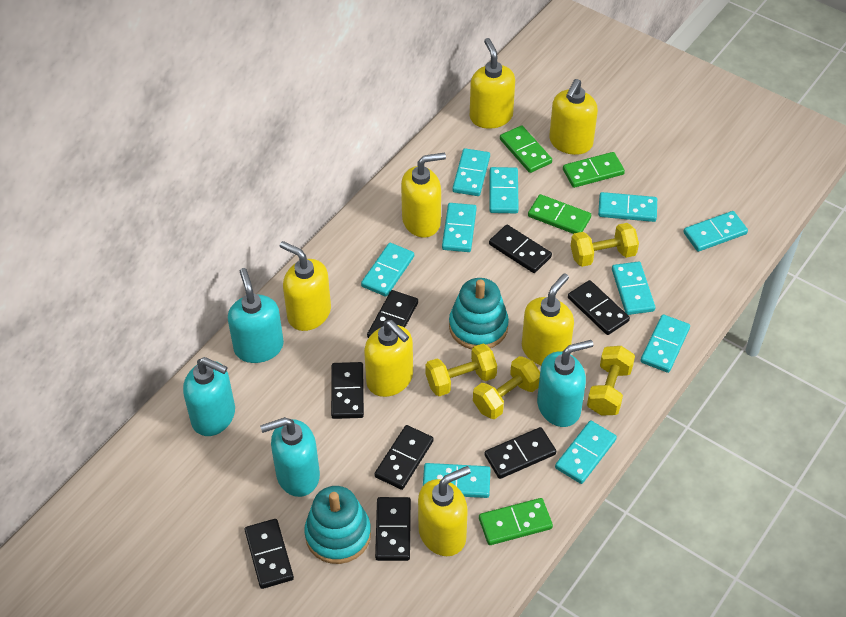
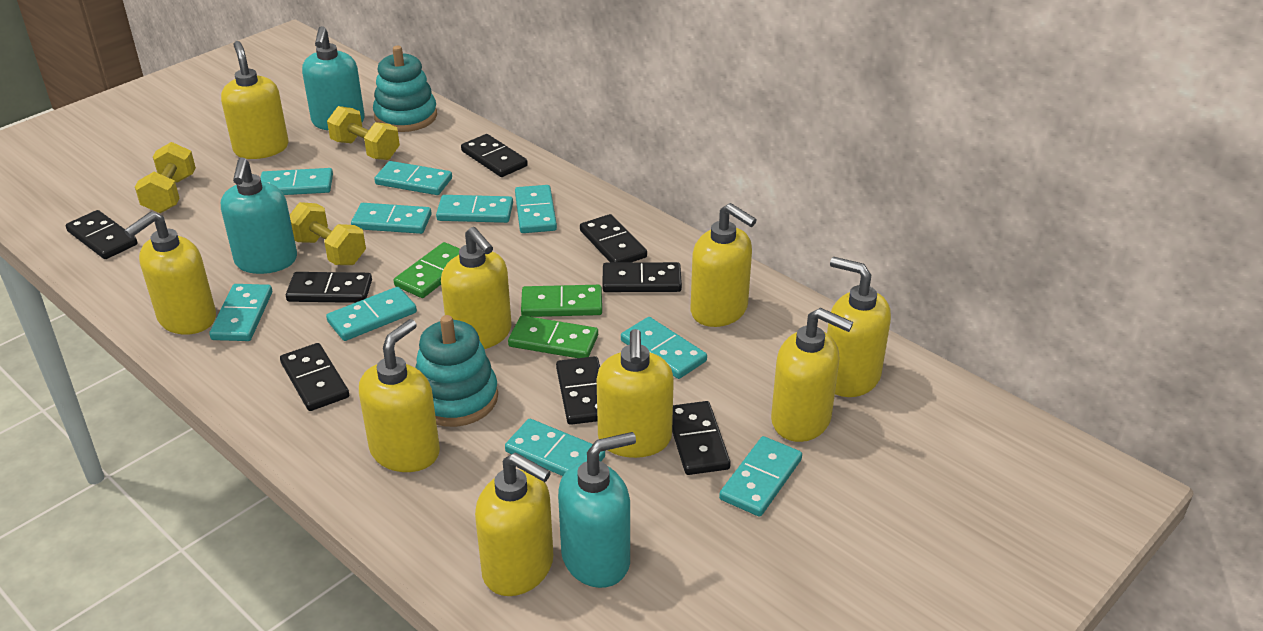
green domino: 4 -> 3
turquoise soap dispenser: 4 -> 3
yellow dumbbell: 4 -> 3
yellow soap dispenser: 7 -> 9

